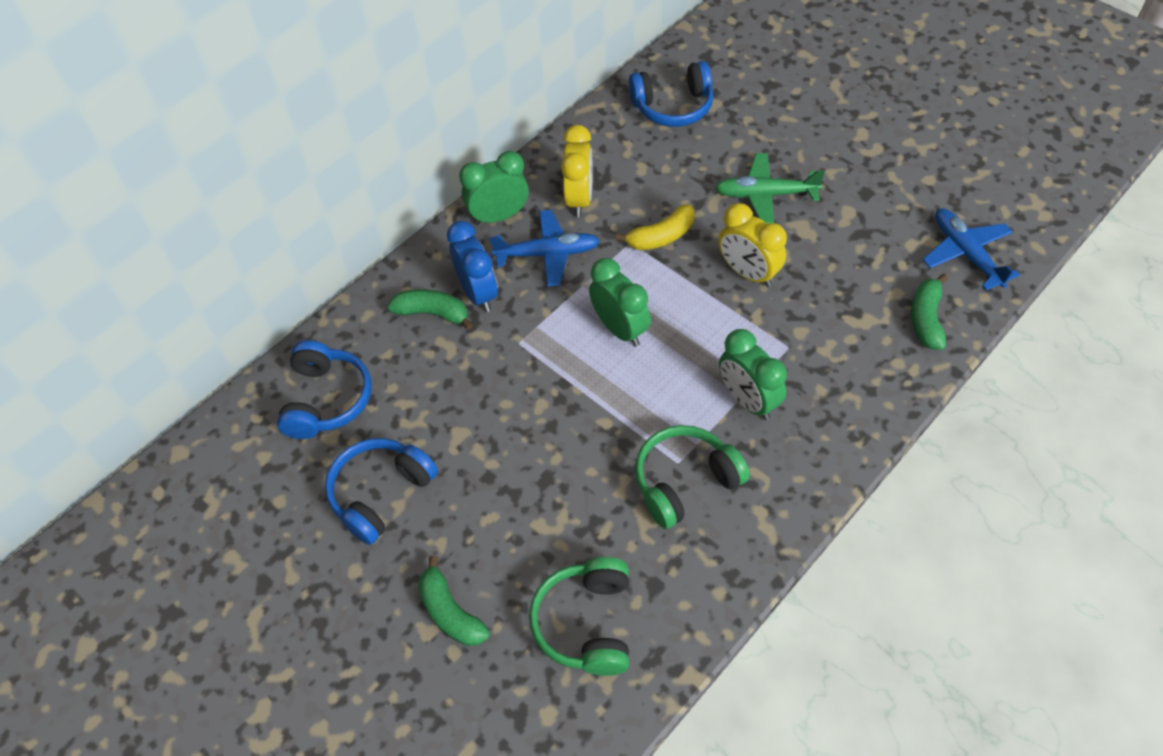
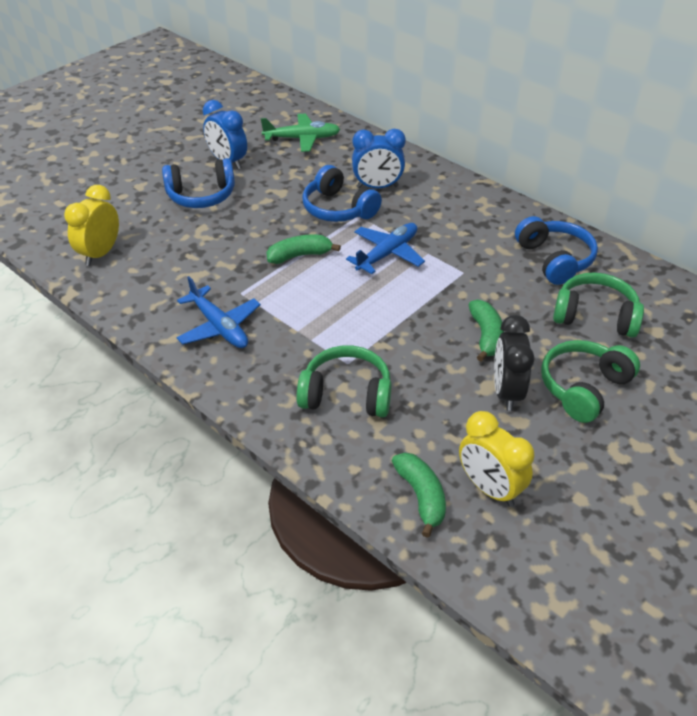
black clock: 0 -> 1
blue clock: 1 -> 2
green clock: 3 -> 0
green headphones: 2 -> 3
yellow banana: 1 -> 0

